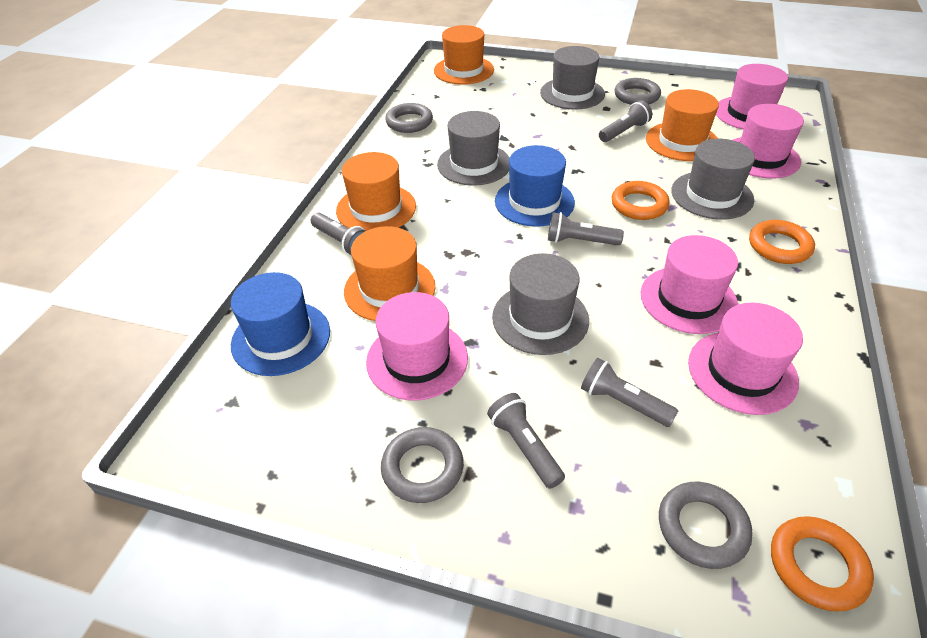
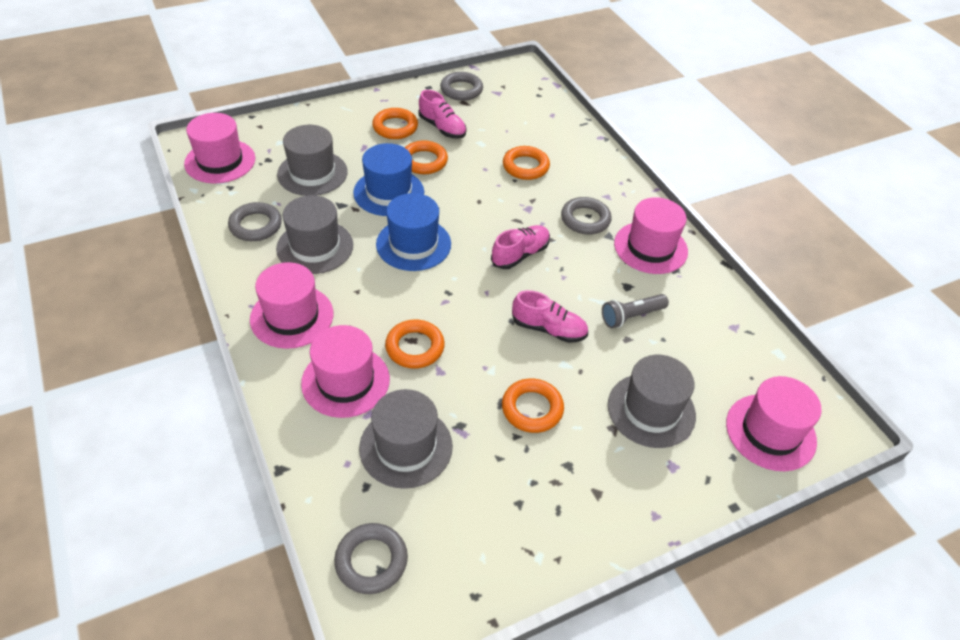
grey flashlight: 5 -> 1
orange hat: 4 -> 0
orange ring: 3 -> 5
pink shoe: 0 -> 3

